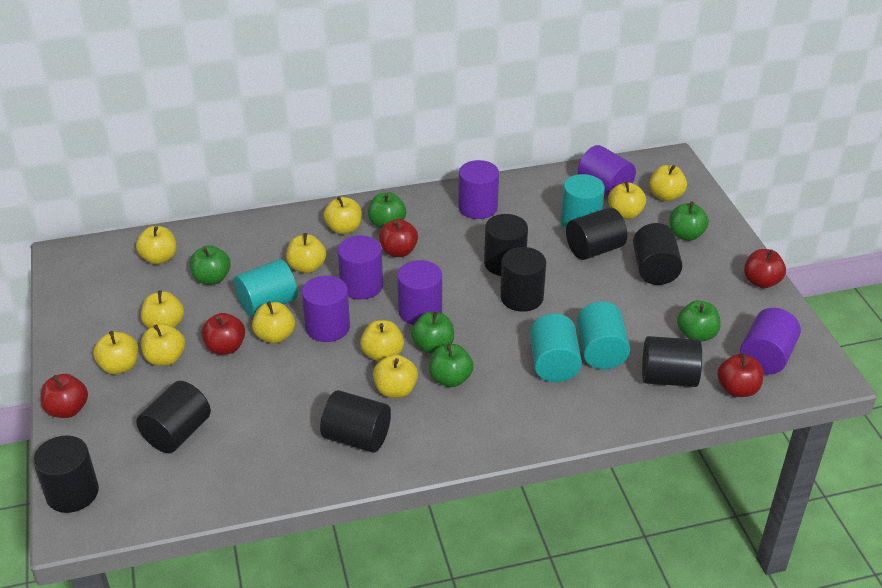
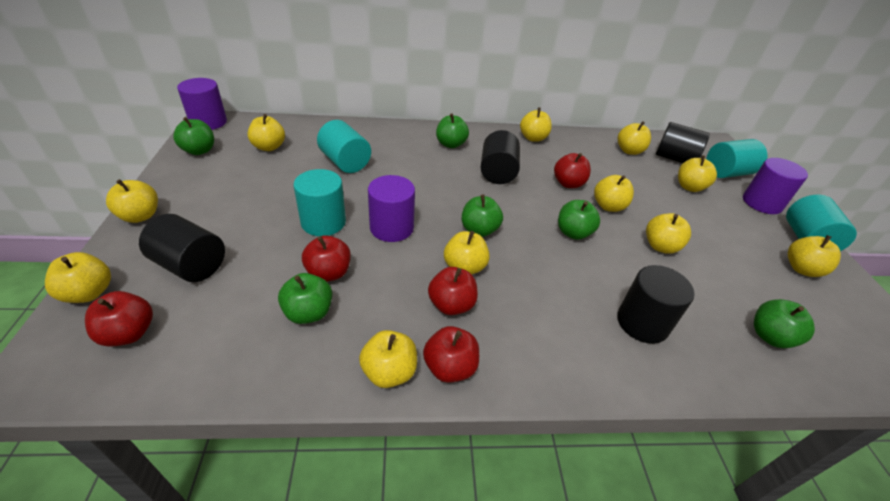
black cylinder: 8 -> 4
purple cylinder: 6 -> 3

